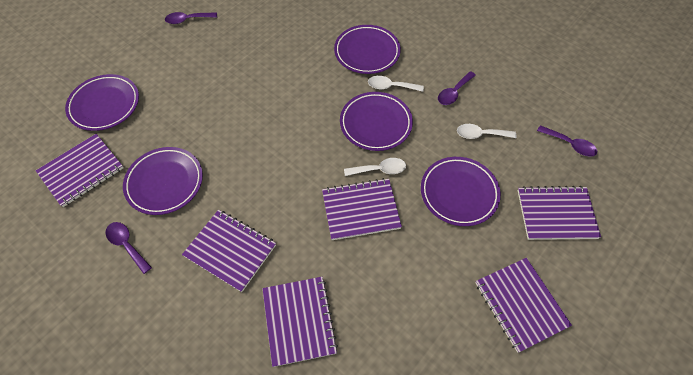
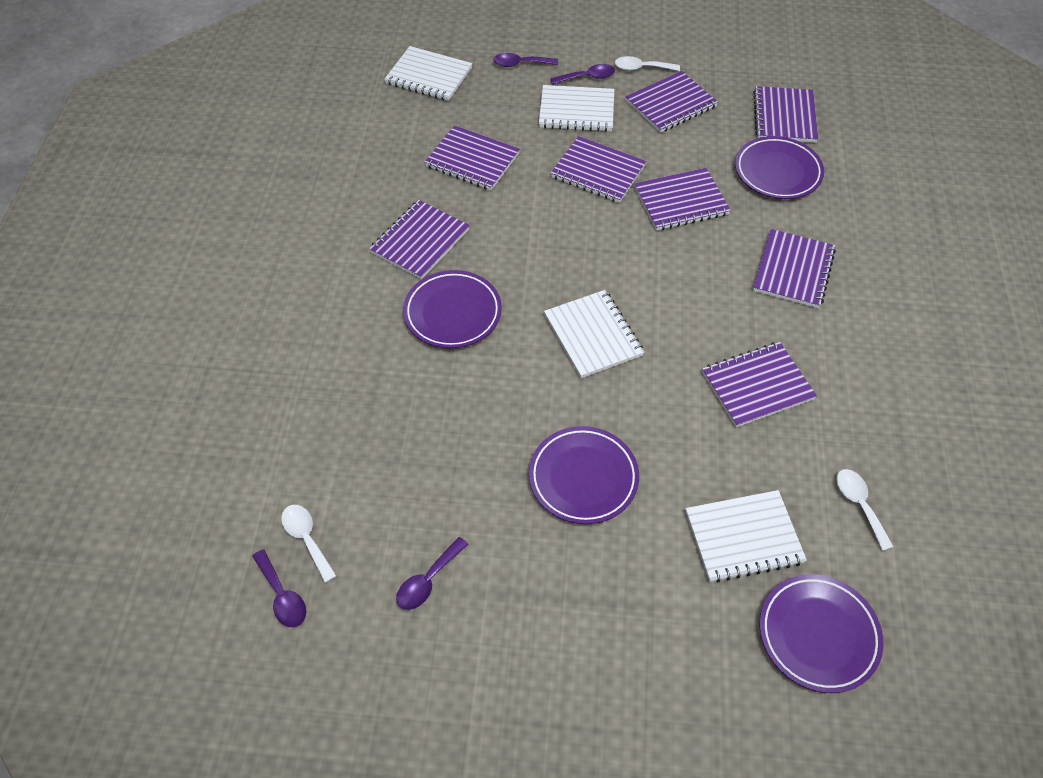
purple notebook: 6 -> 8
purple plate: 5 -> 4
white notebook: 0 -> 4

